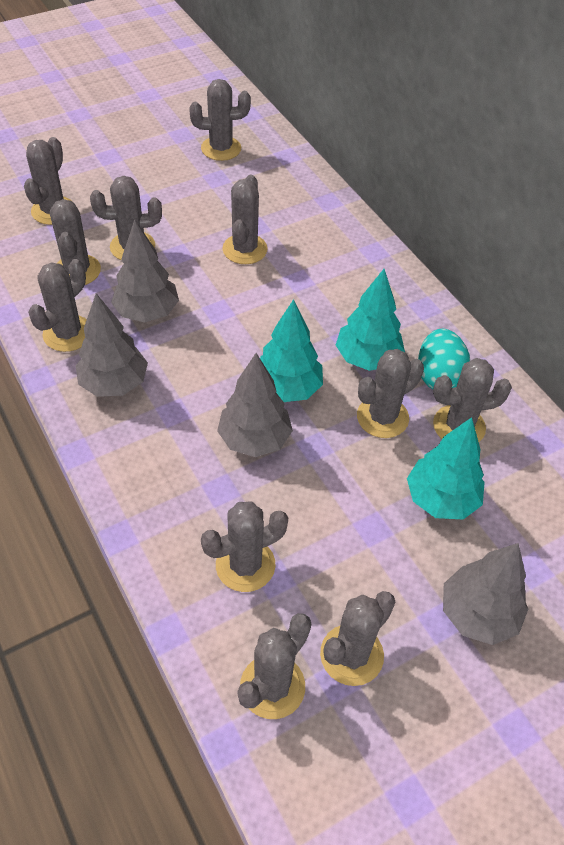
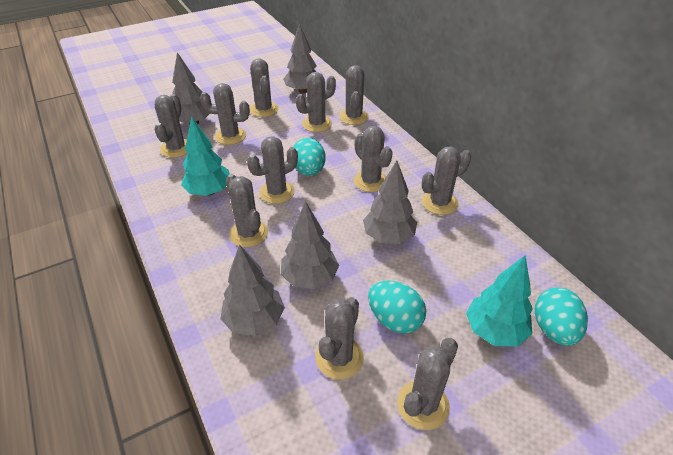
grey tree: 4 -> 5
turquoise egg: 1 -> 3
turquoise tree: 3 -> 2

